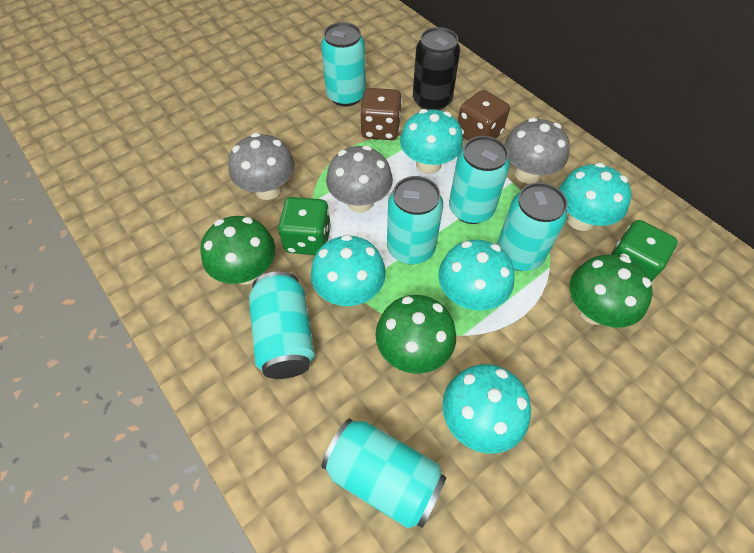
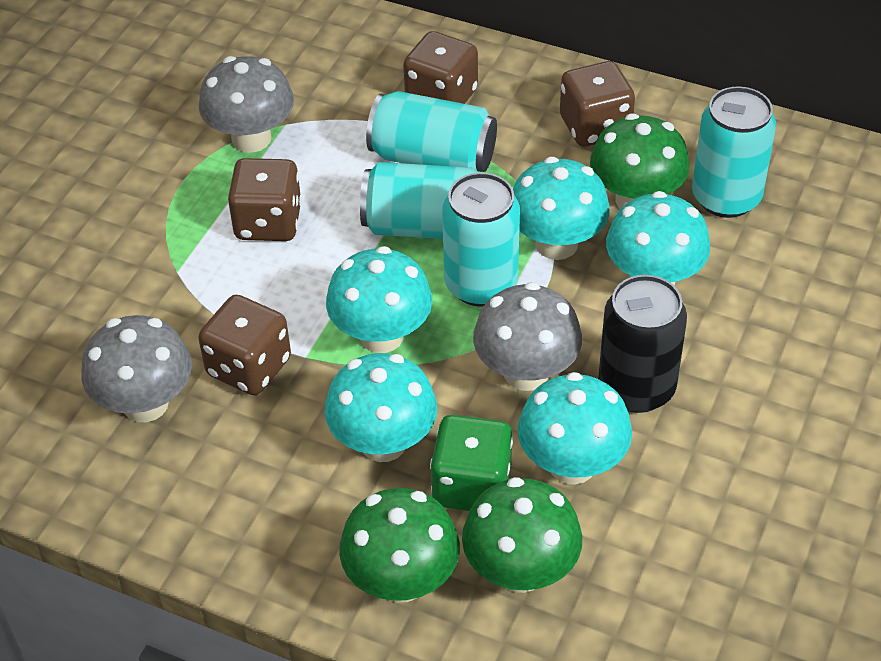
brown dice: 2 -> 4
green dice: 2 -> 1
turquoise can: 6 -> 4

